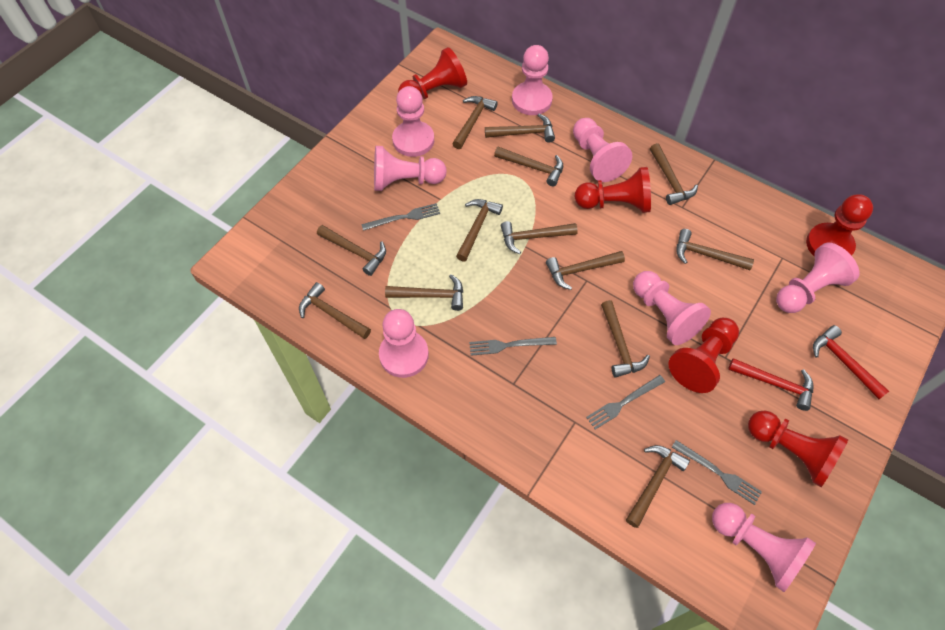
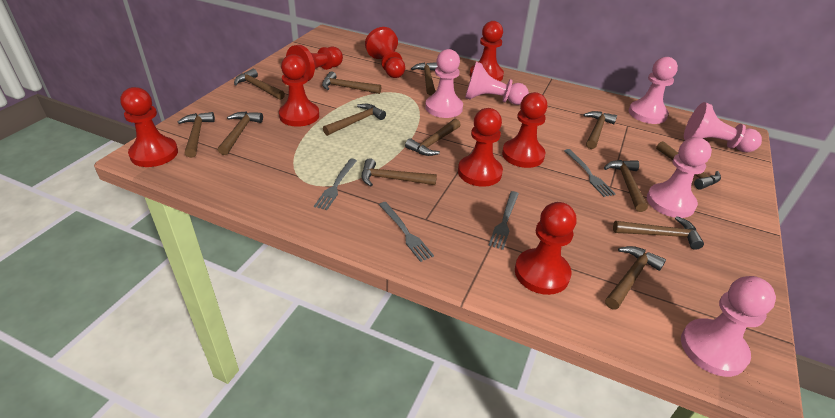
pink pawn: 8 -> 6
red hammer: 2 -> 0
red pawn: 5 -> 8

